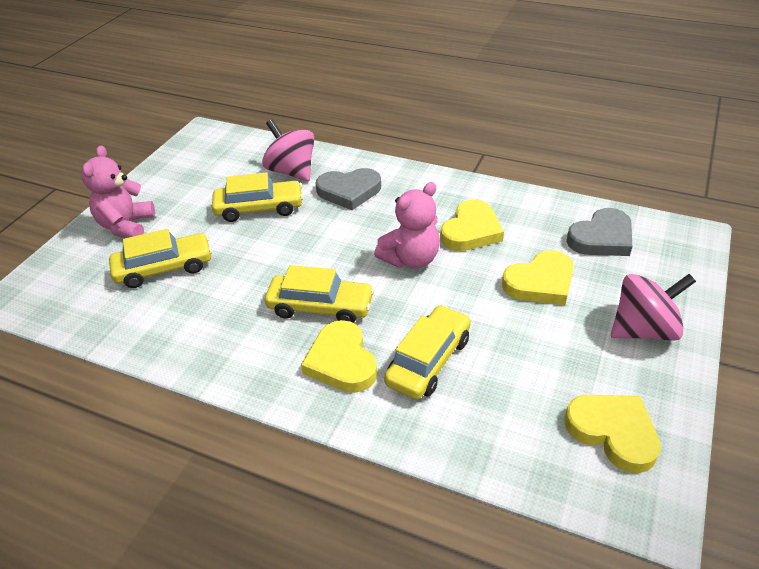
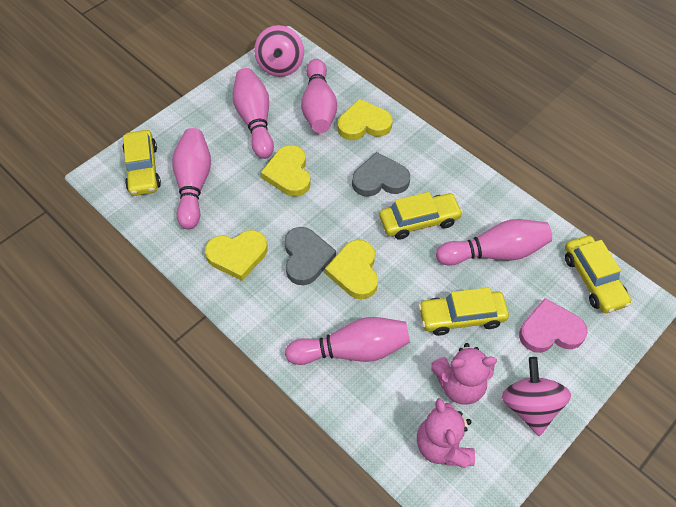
pink bowling pin: 0 -> 5
pink heart: 0 -> 1

